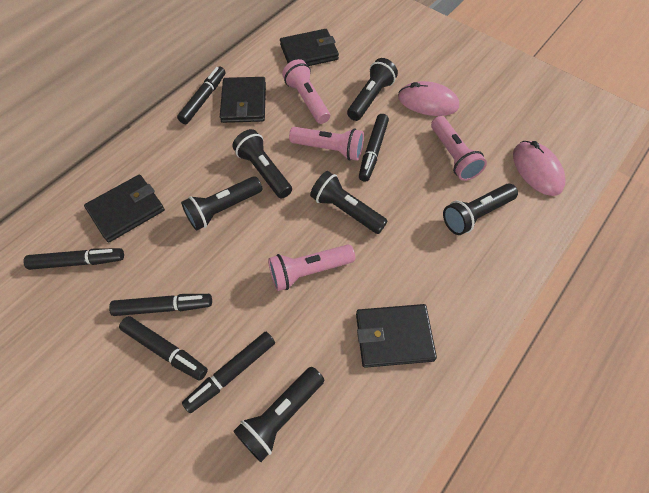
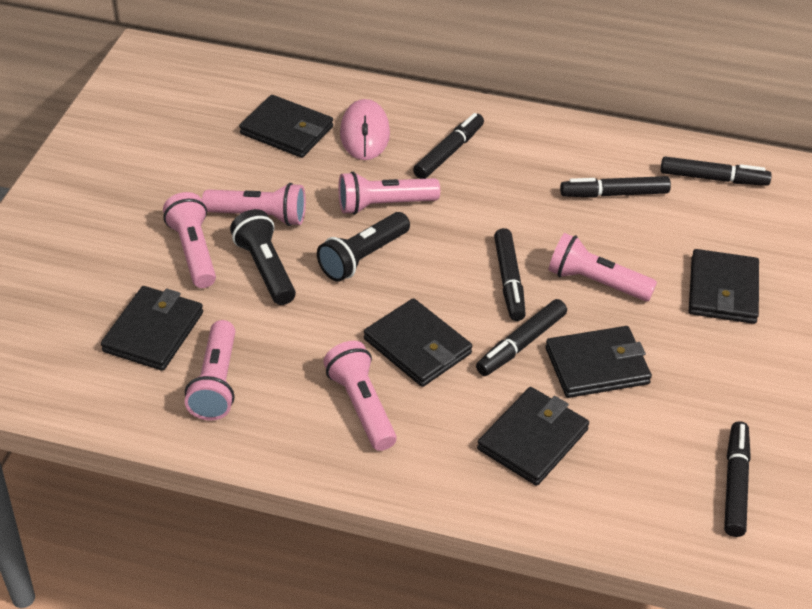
black flashlight: 6 -> 2
black wallet: 4 -> 6
pink flashlight: 4 -> 6
pink mouse: 2 -> 1

